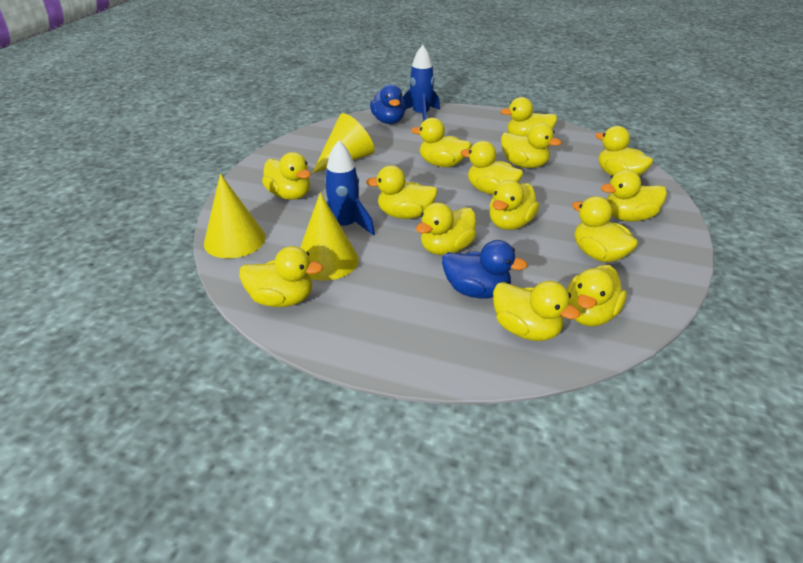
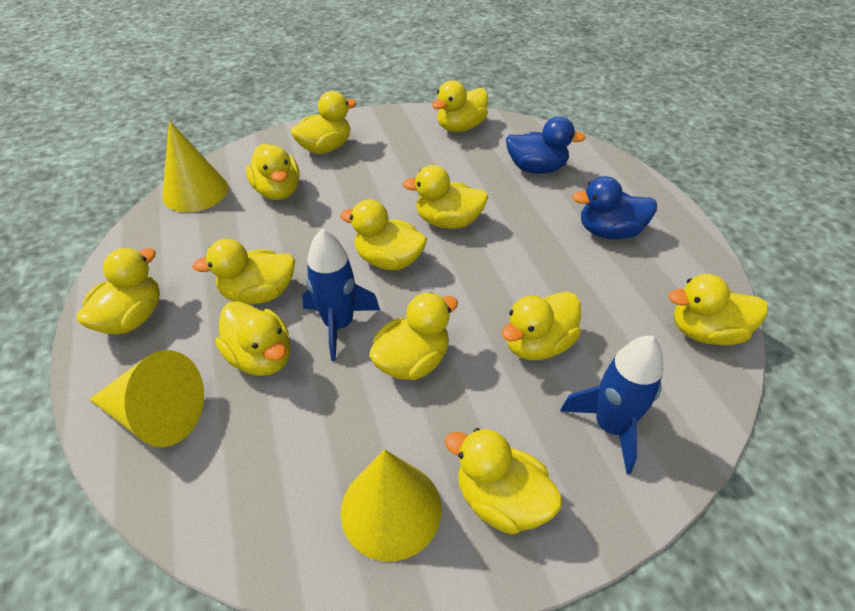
yellow duck: 14 -> 12

